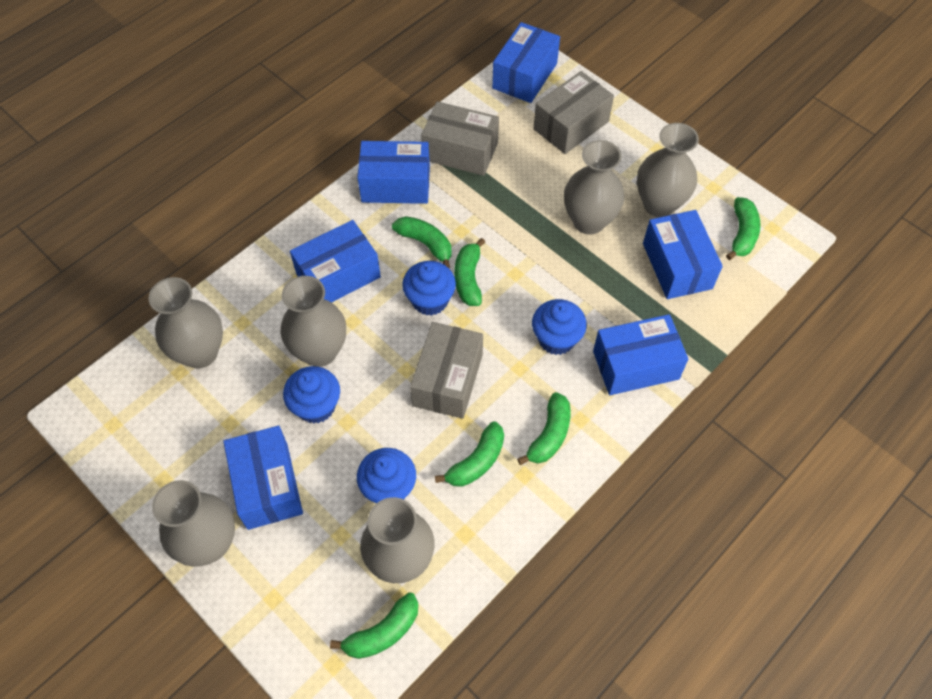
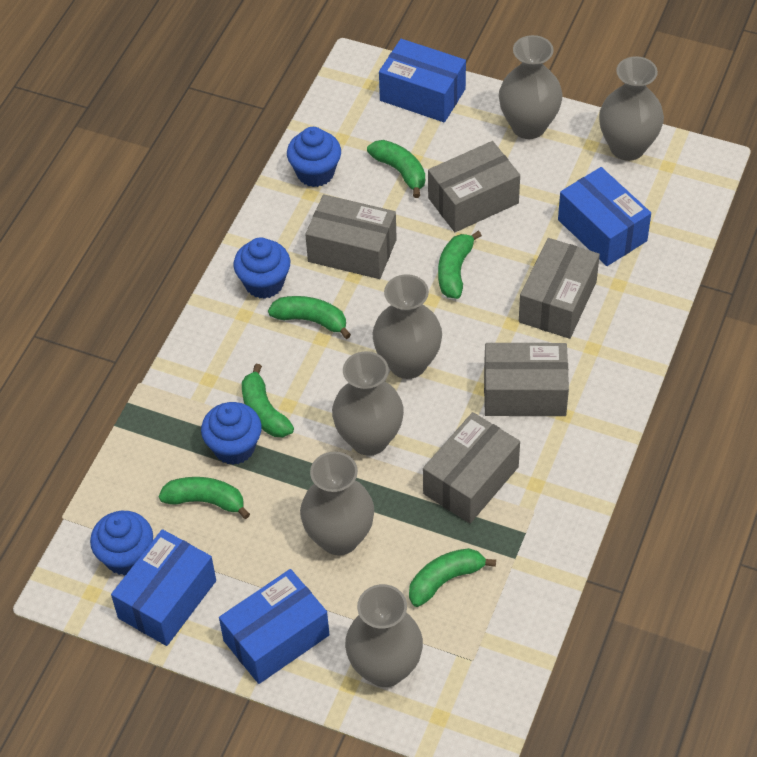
blue box: 6 -> 4
grey box: 3 -> 5

